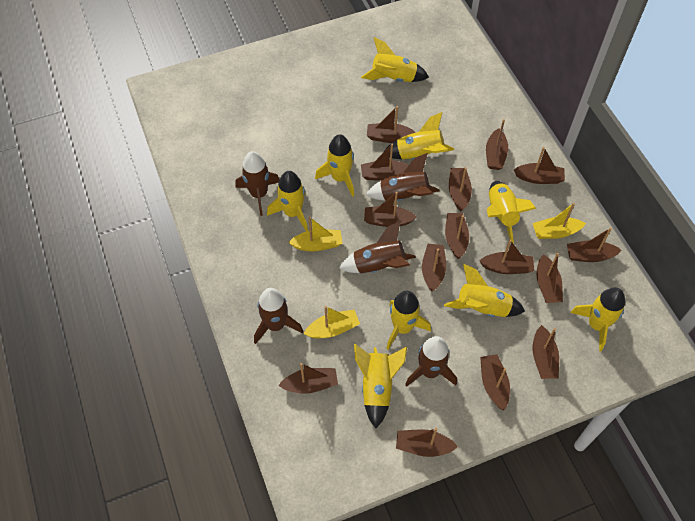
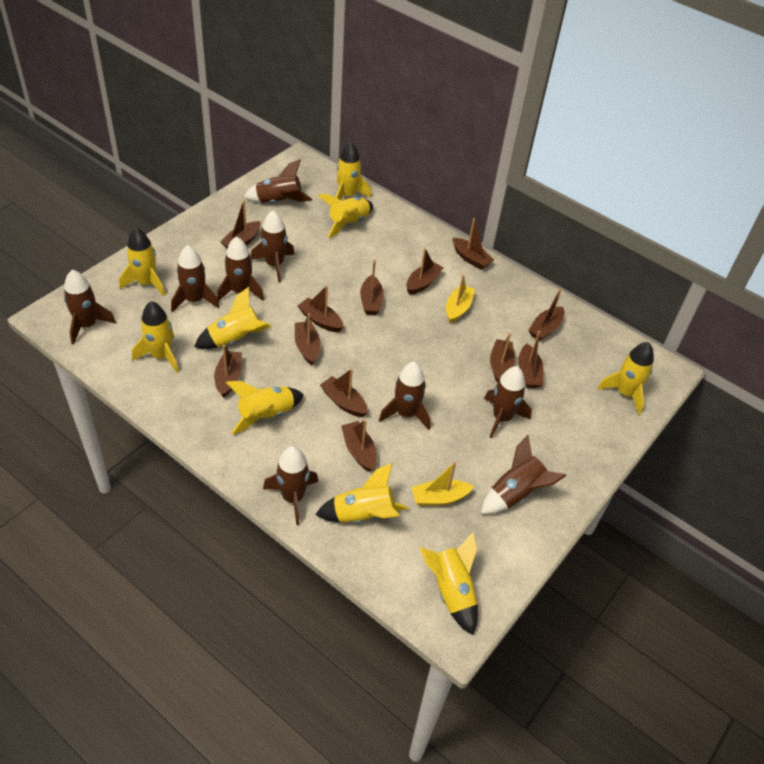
brown boat: 15 -> 12
brown rocket: 5 -> 9
yellow boat: 3 -> 2

